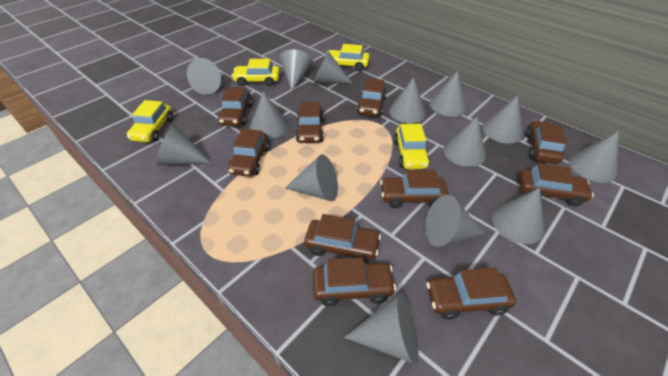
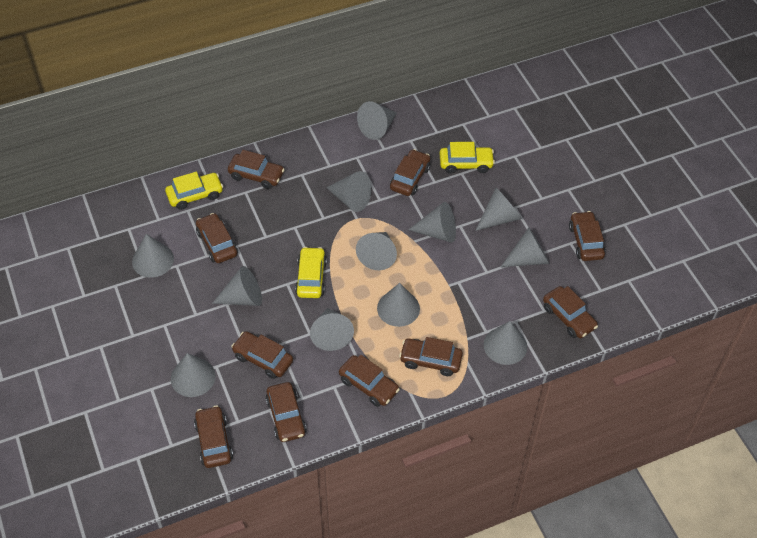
grey cone: 14 -> 12
yellow car: 4 -> 3

